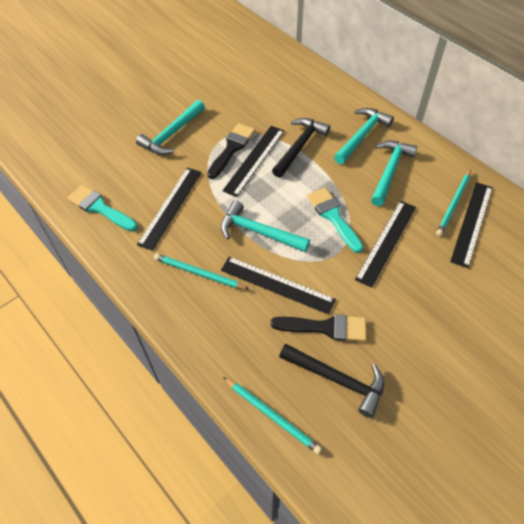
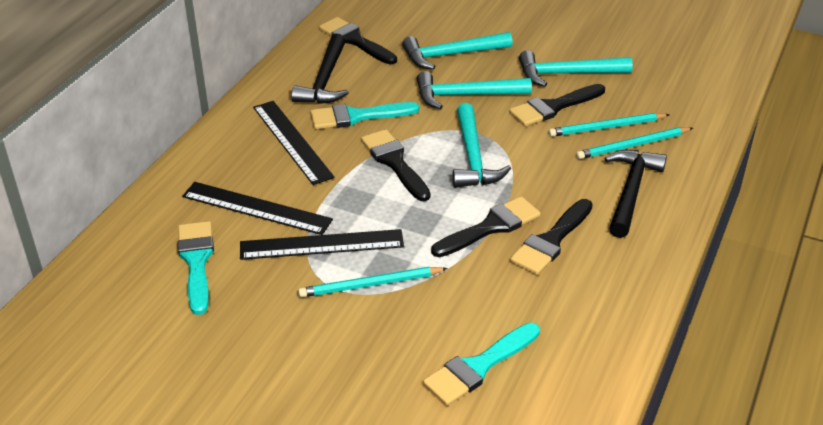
black brush: 2 -> 5
black ruler: 5 -> 3
turquoise brush: 2 -> 3

